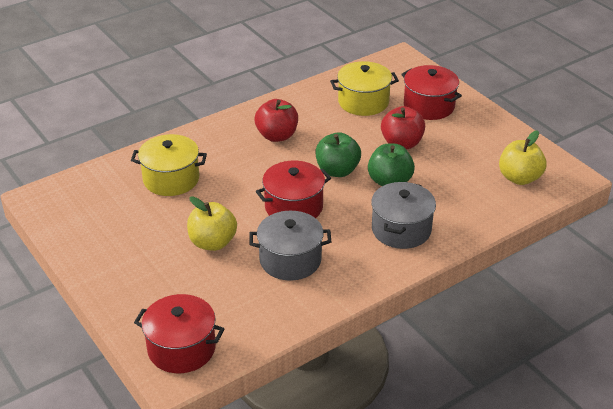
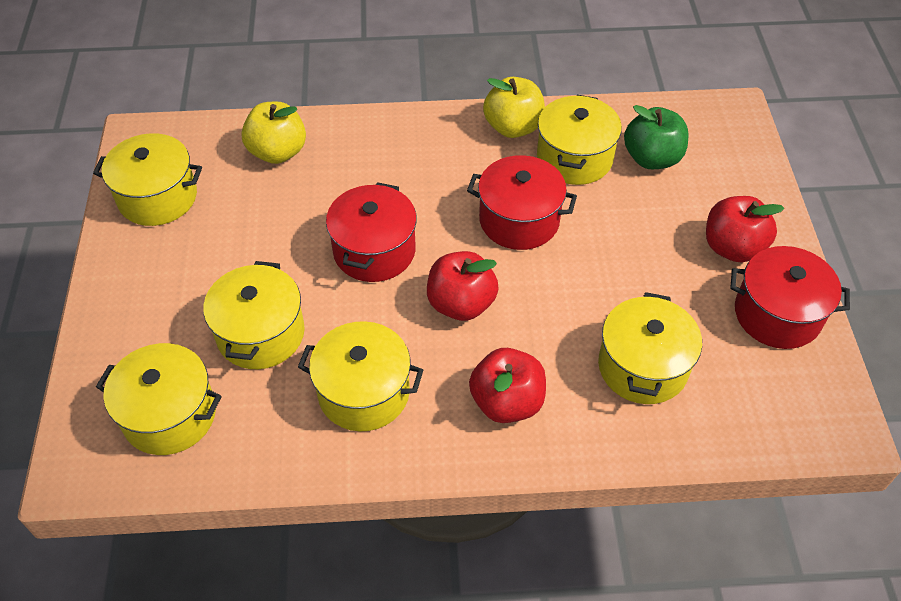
green apple: 2 -> 1
grey pot: 2 -> 0
red apple: 2 -> 3
yellow pot: 2 -> 6

